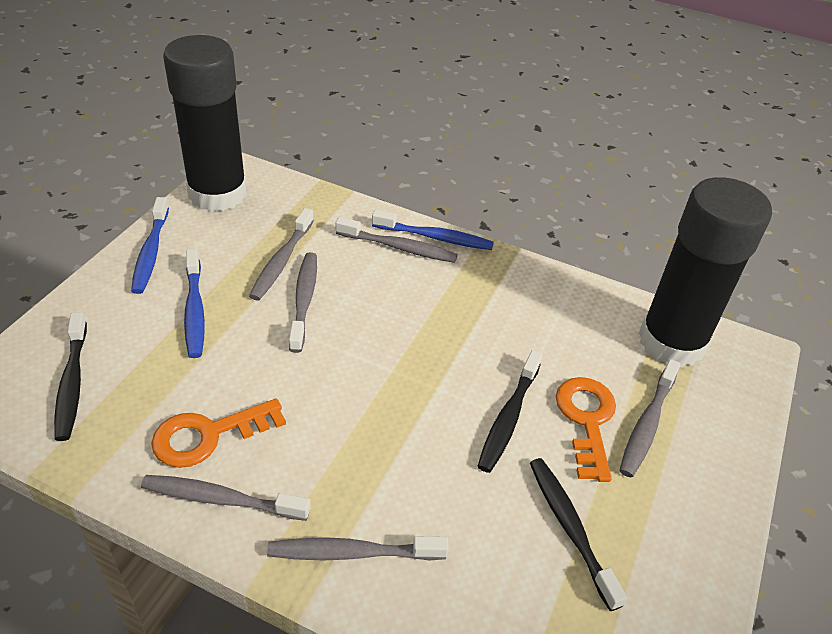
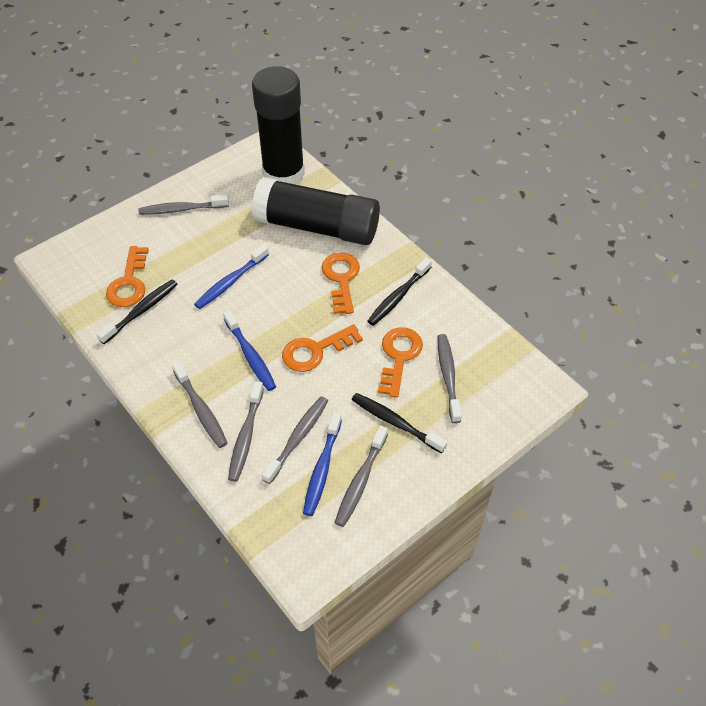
orange key: 2 -> 4

